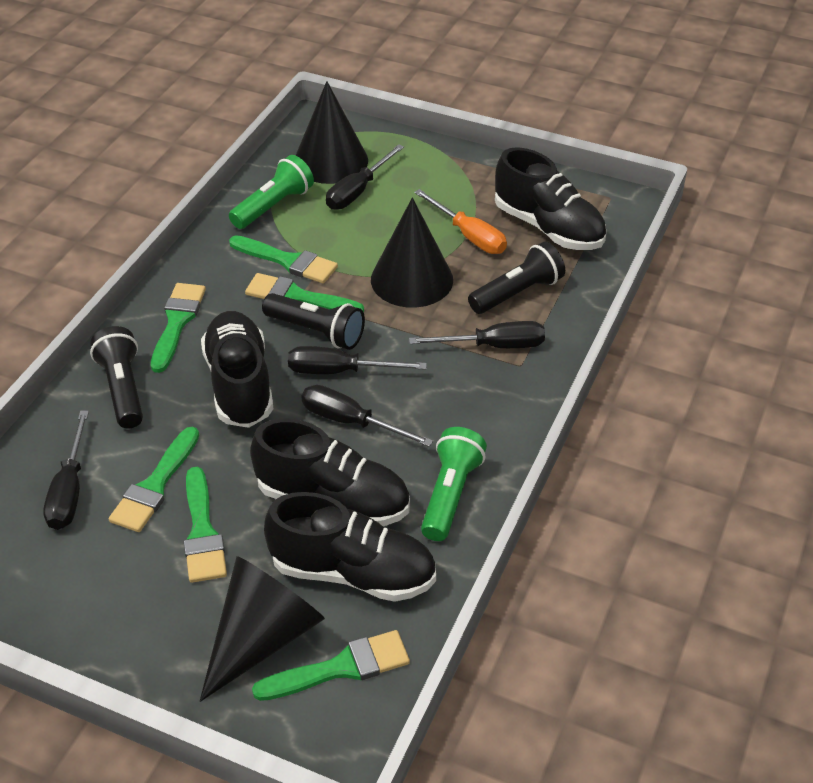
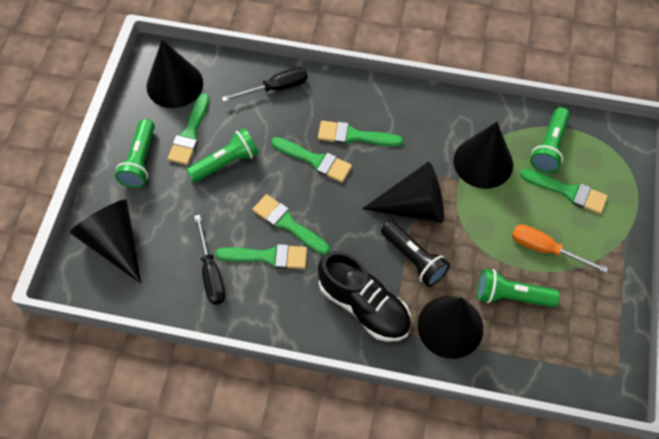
black cone: 3 -> 5
black flashlight: 3 -> 1
black screwdriver: 5 -> 2
black shoe: 4 -> 1
green flashlight: 2 -> 4

